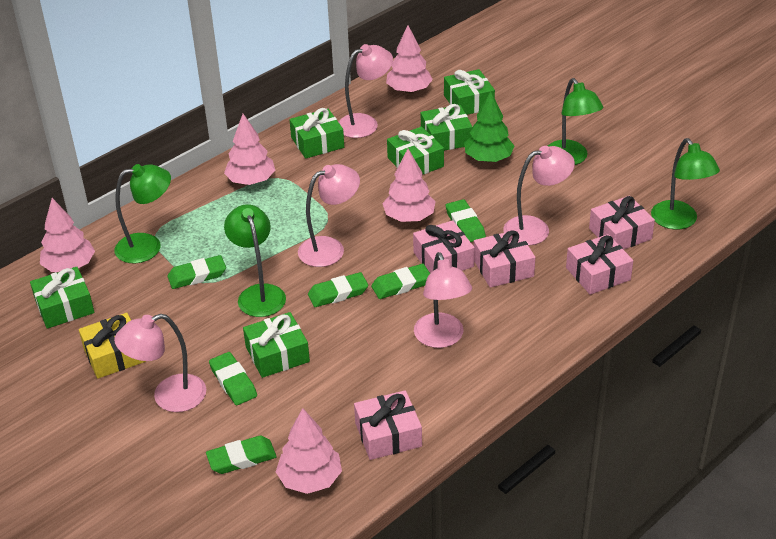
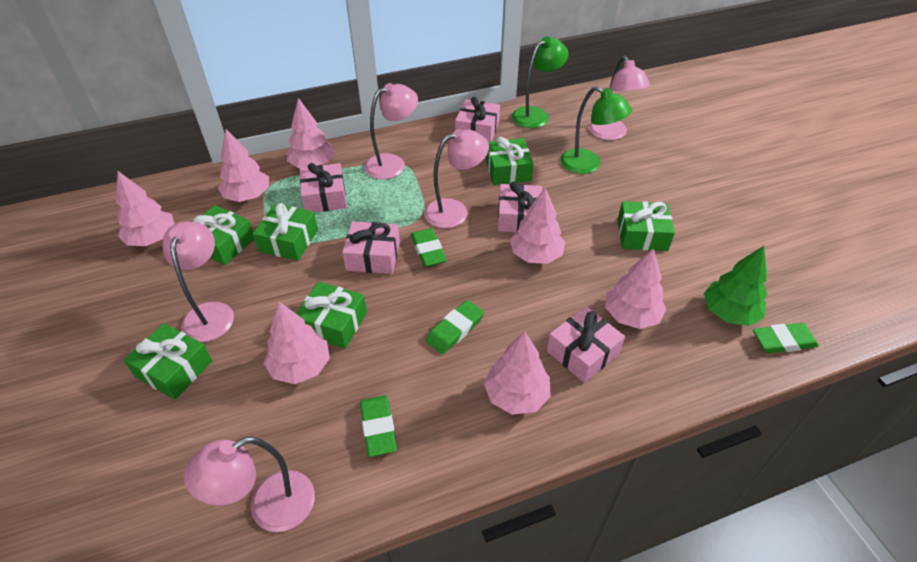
green eraser: 6 -> 4
green lamp: 4 -> 2
pink tree: 5 -> 7
yellow gift: 1 -> 0

